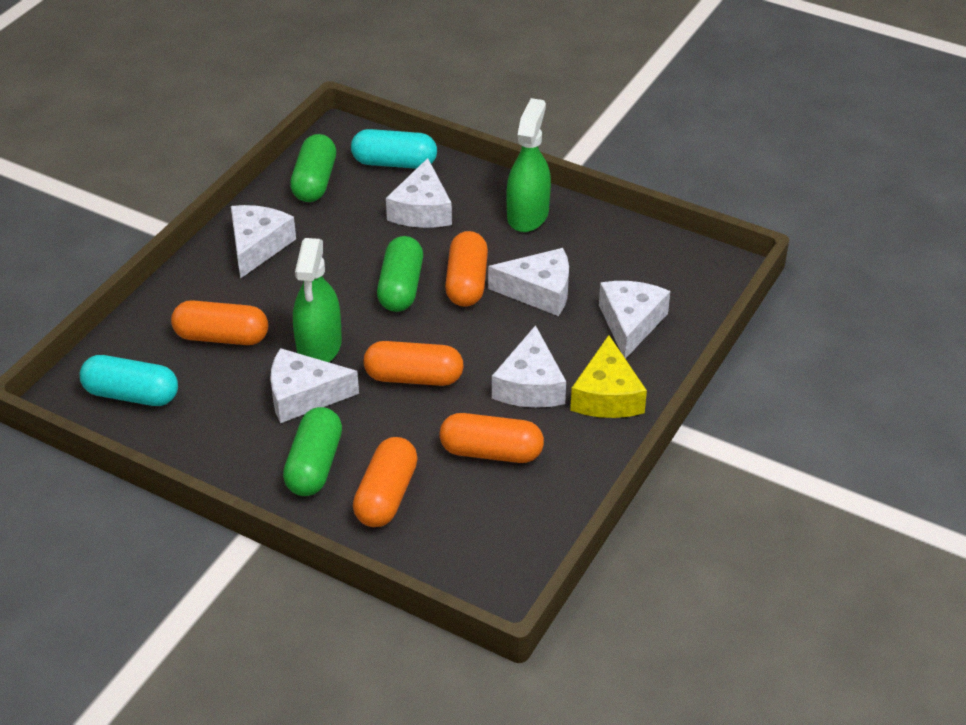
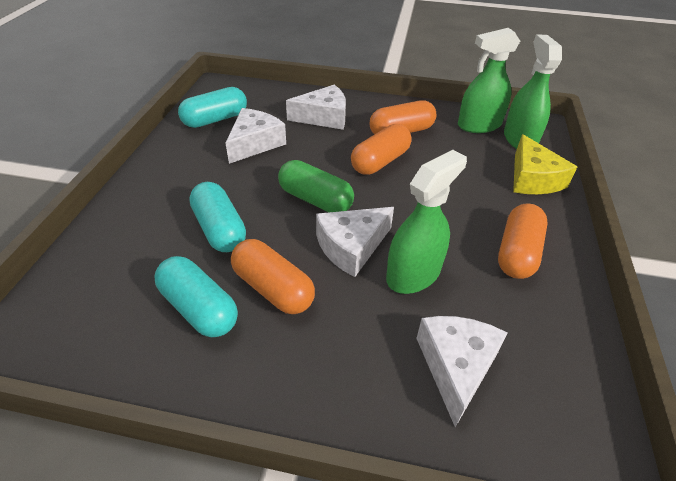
green capsule: 3 -> 1
green spray bottle: 2 -> 3
orange capsule: 5 -> 4
turquoise capsule: 2 -> 3
white cheese: 6 -> 4

